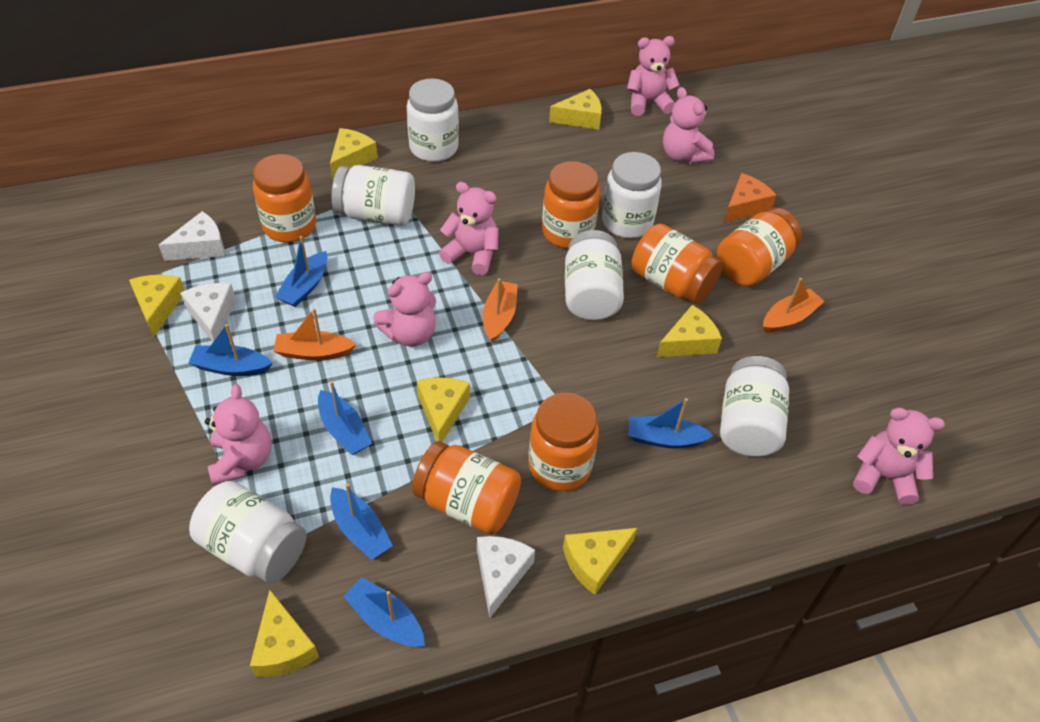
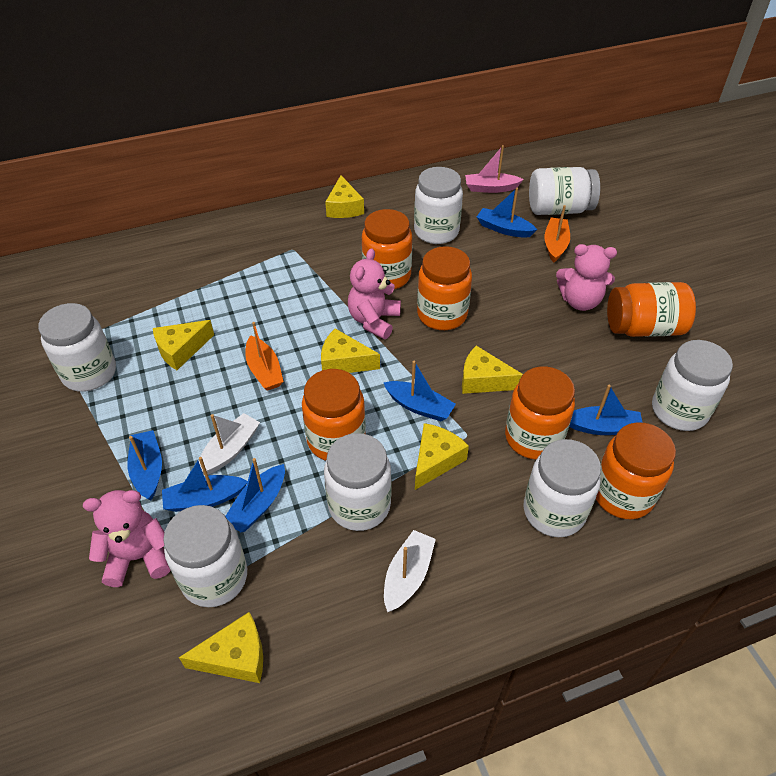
orange boat: 3 -> 2
orange cheese: 1 -> 0
pink boat: 0 -> 1
pink teddy bear: 6 -> 3
white boat: 0 -> 2
white cheese: 3 -> 0
white jar: 6 -> 7
yellow cheese: 7 -> 6

